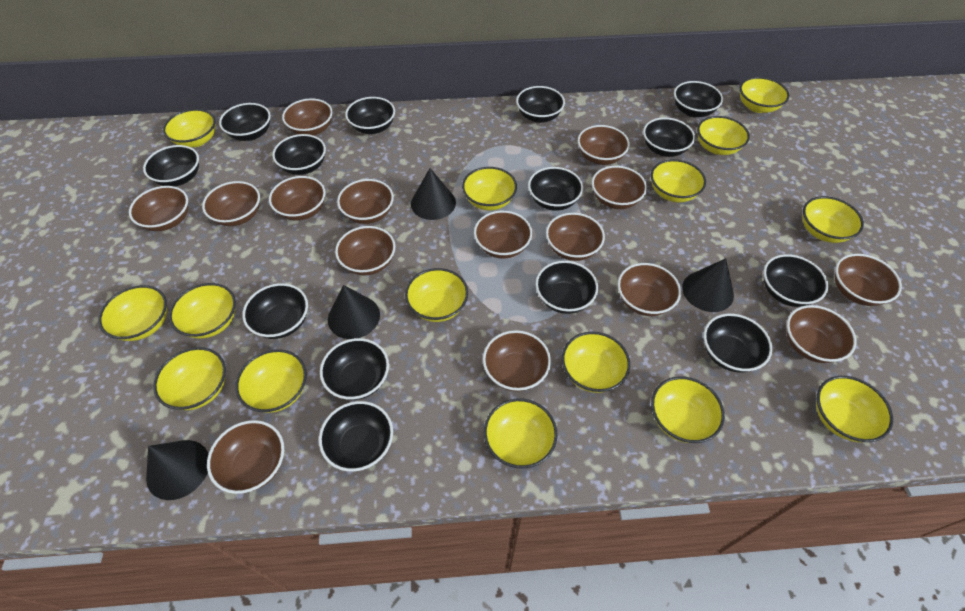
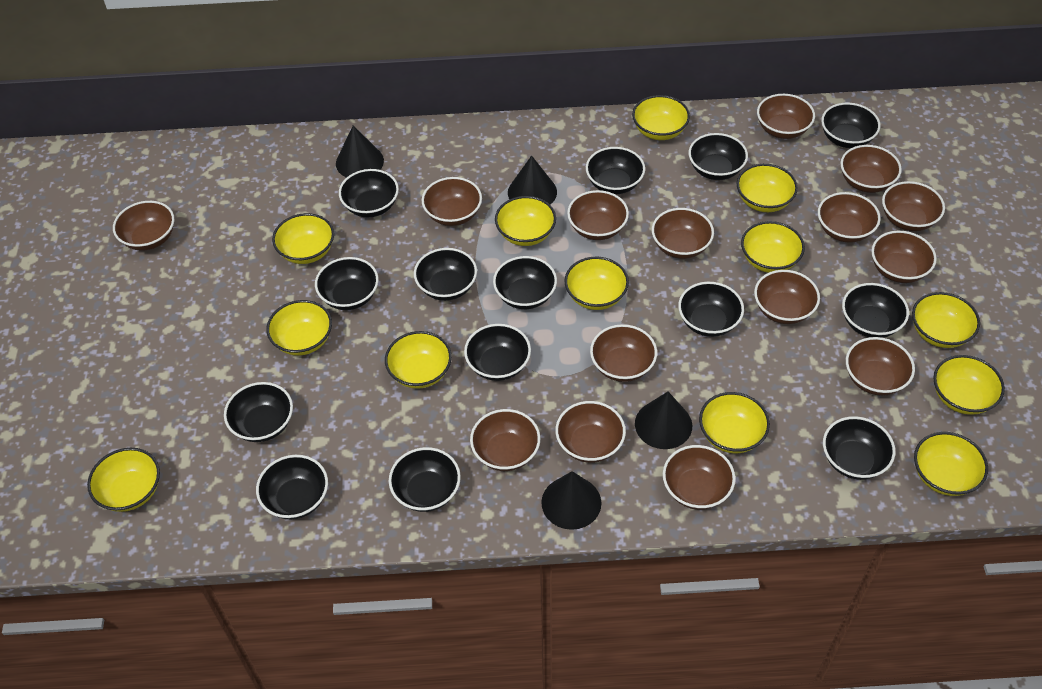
yellow bowl: 15 -> 13

